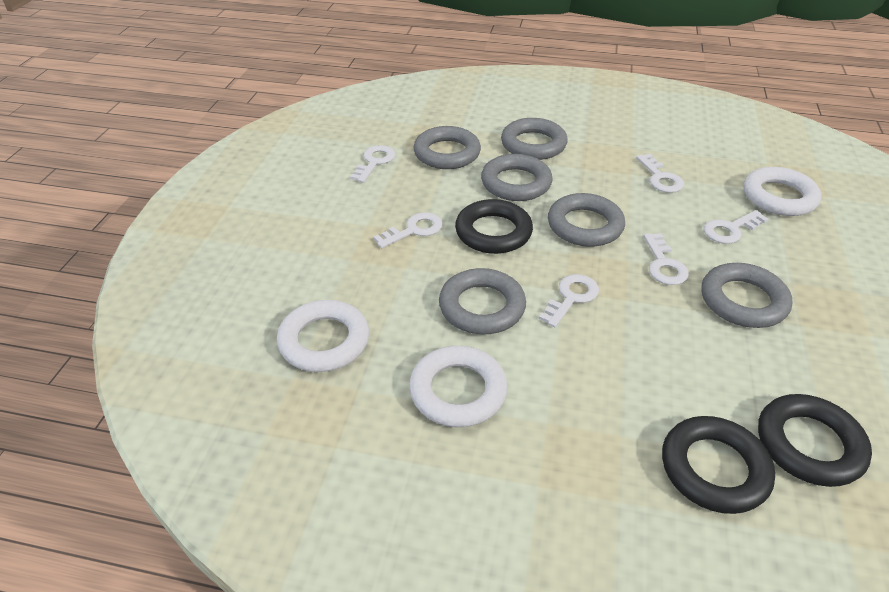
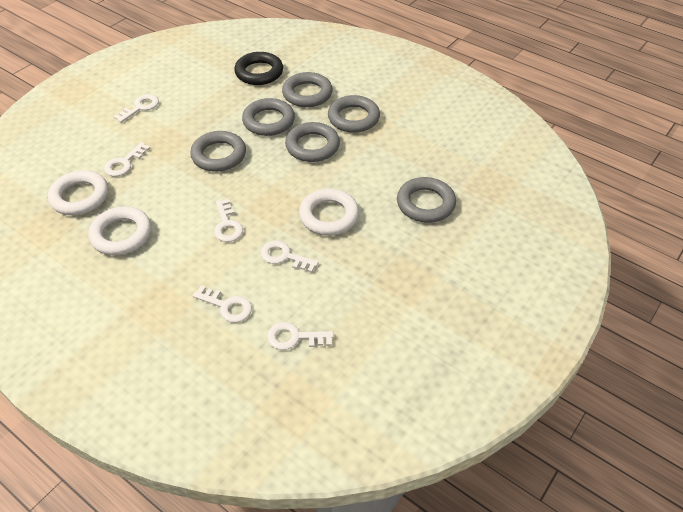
black ring: 3 -> 1

